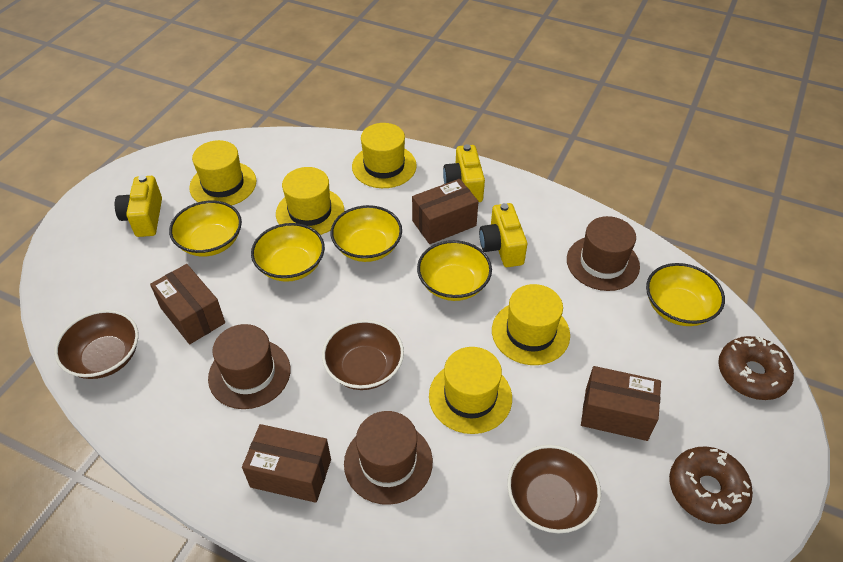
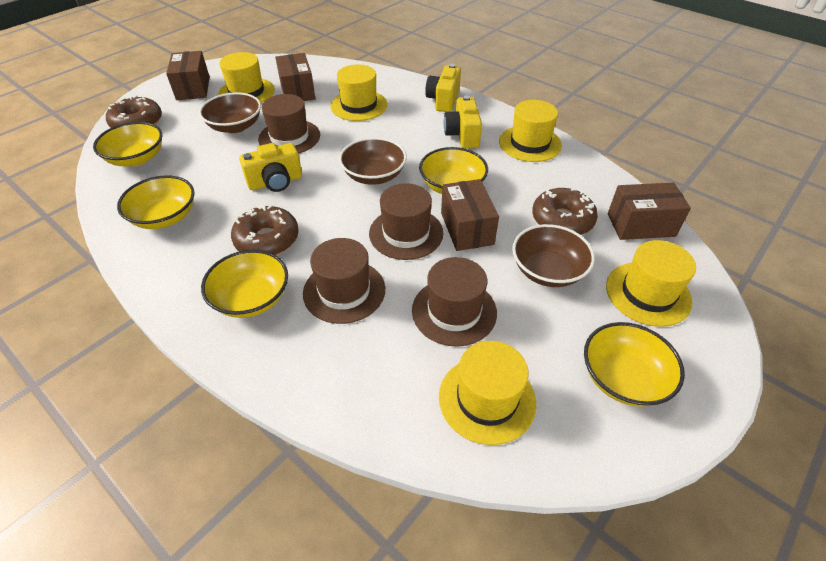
brown donut: 2 -> 3
brown hat: 3 -> 4

